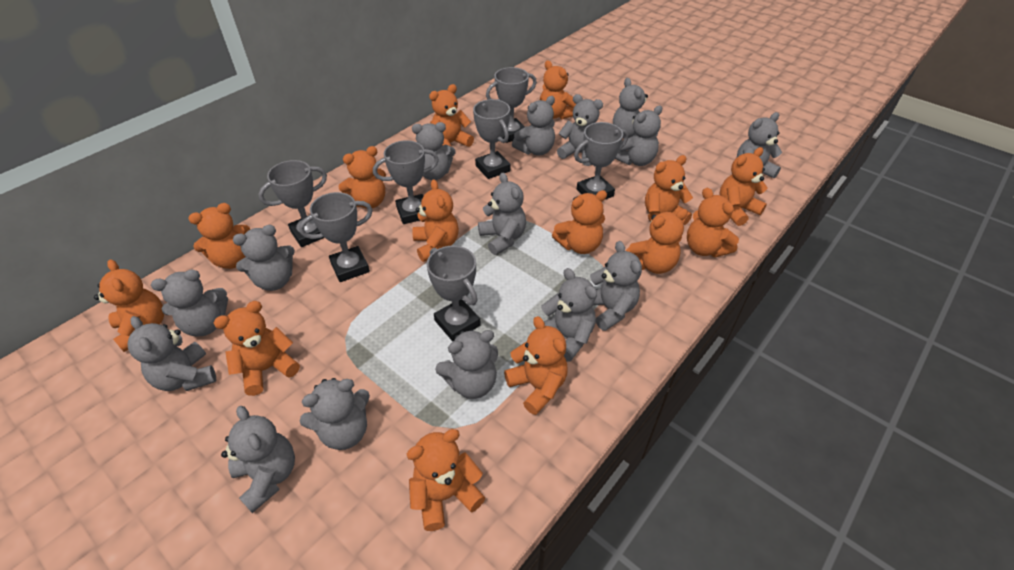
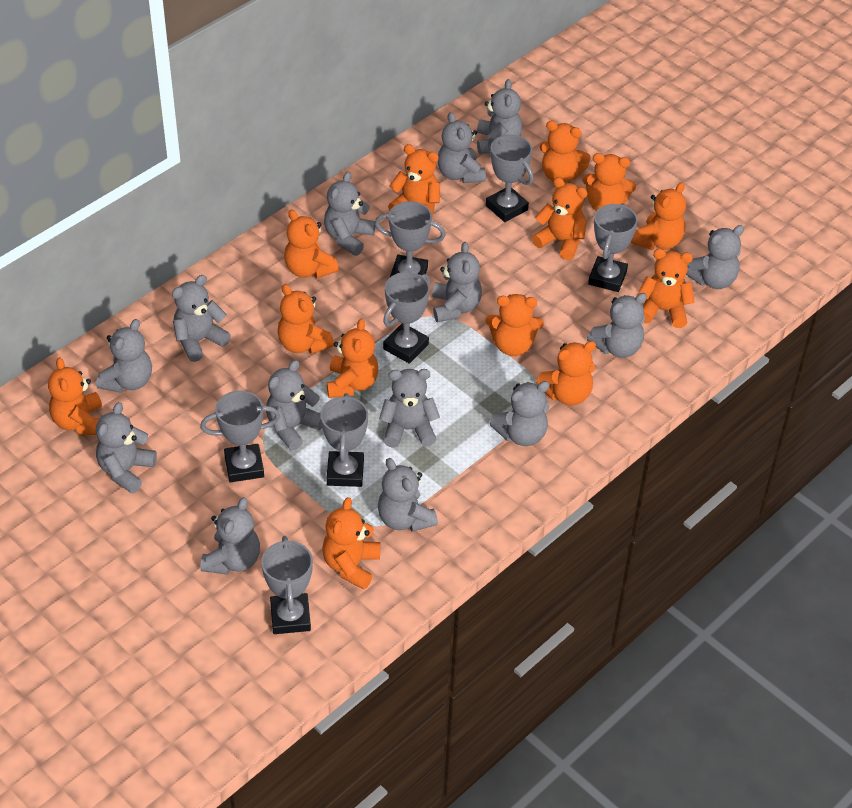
grey teddy bear: 15 -> 14
orange teddy bear: 14 -> 13

